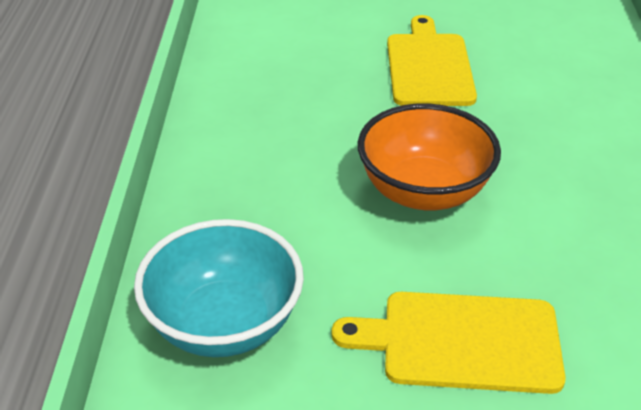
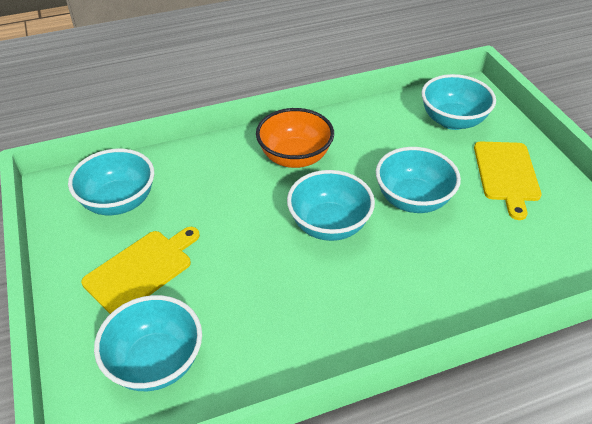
turquoise bowl: 1 -> 5

